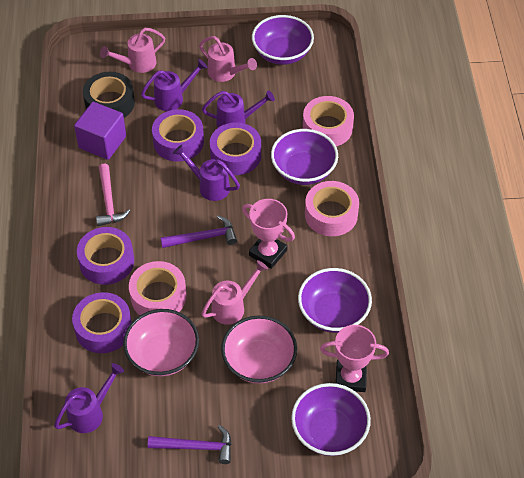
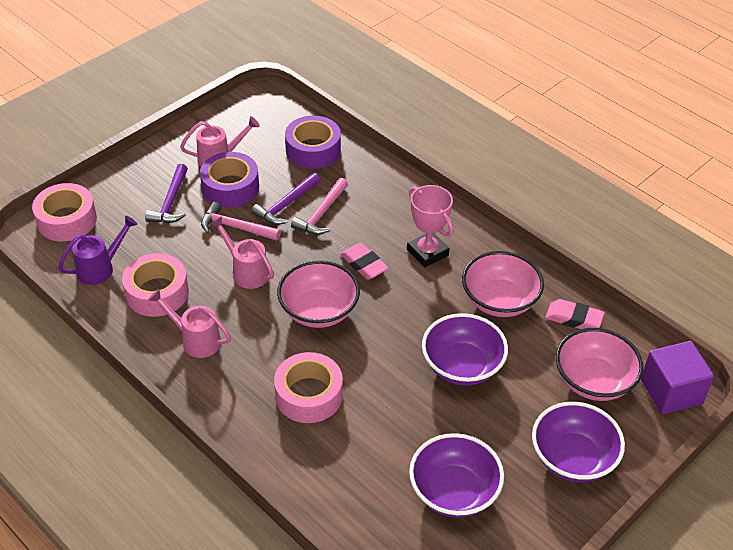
black tape: 1 -> 0
pink bowl: 2 -> 3
pink eraser: 0 -> 2
pink hammer: 1 -> 2
pink trophy: 2 -> 1
purple bowl: 4 -> 3
purple tape: 4 -> 2
purple watering can: 4 -> 1

